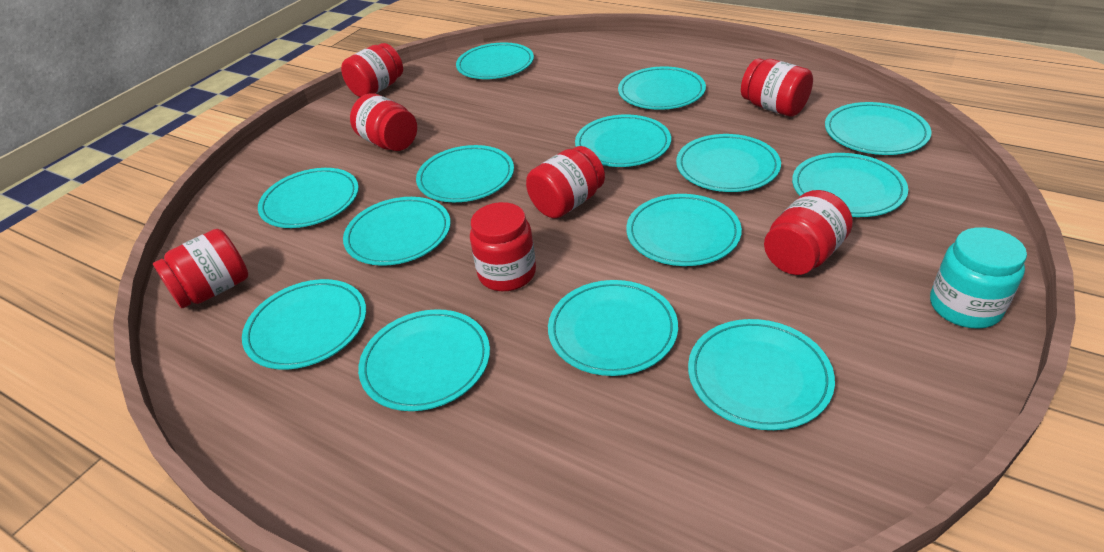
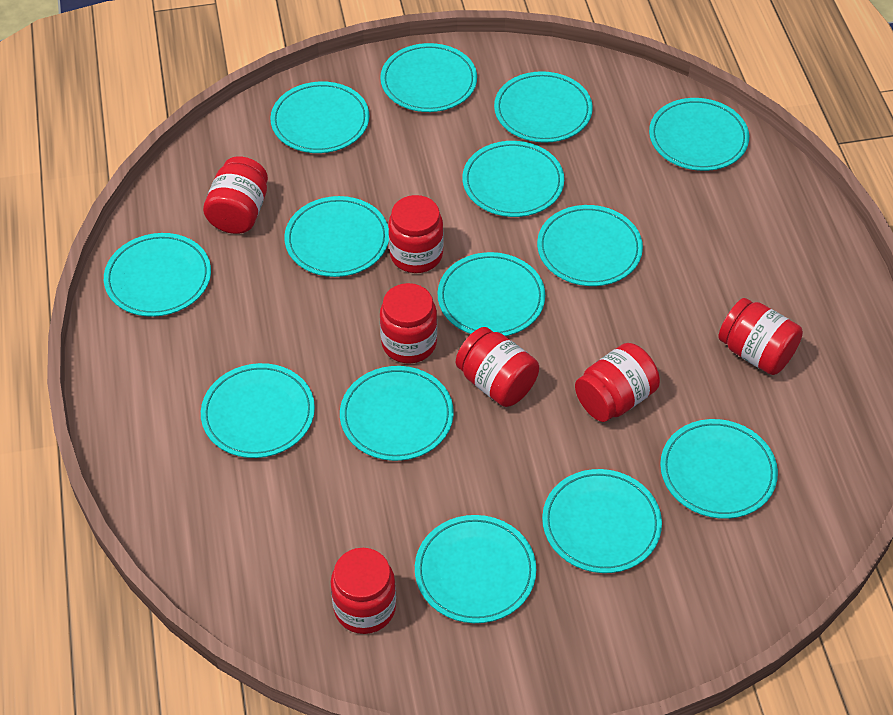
turquoise jar: 1 -> 0

